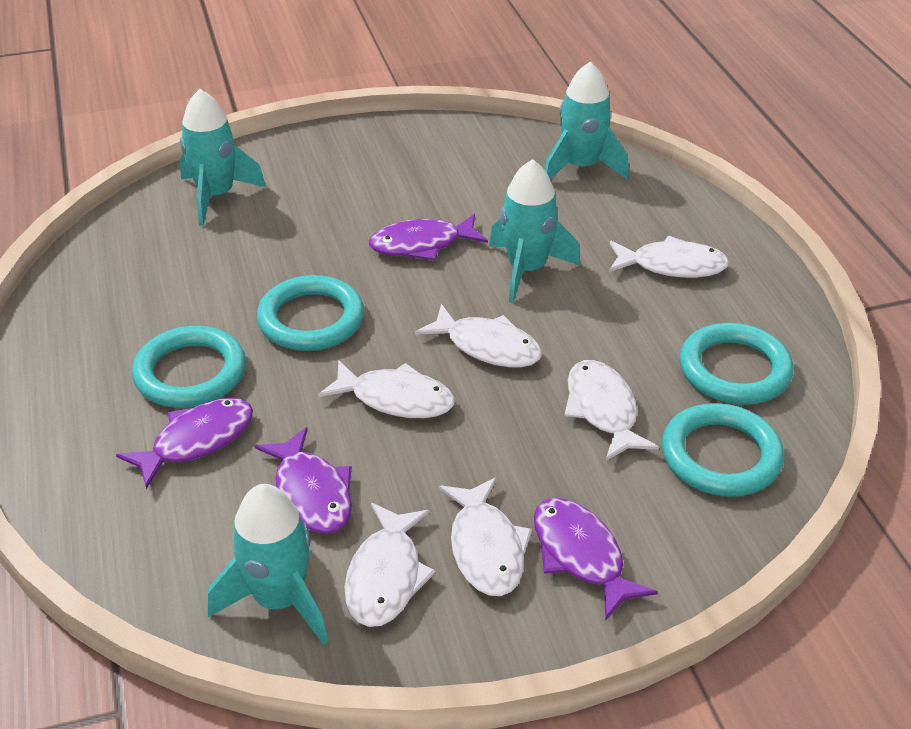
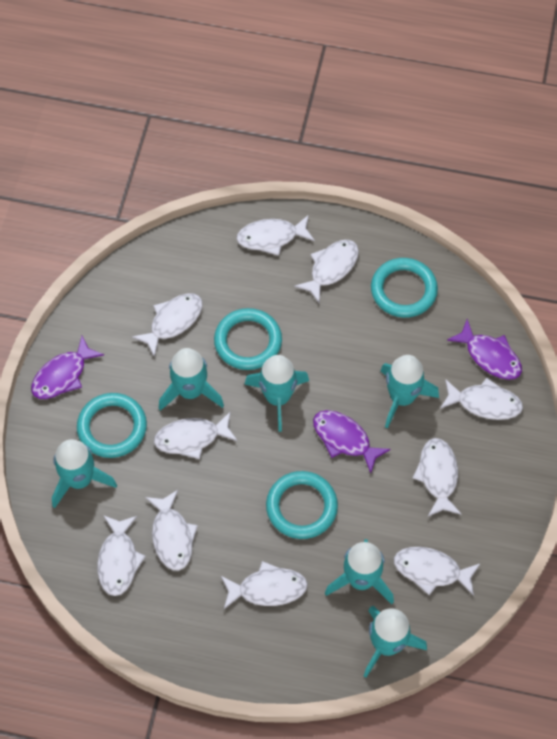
purple fish: 4 -> 3
turquoise rocket: 4 -> 6
white fish: 6 -> 10

